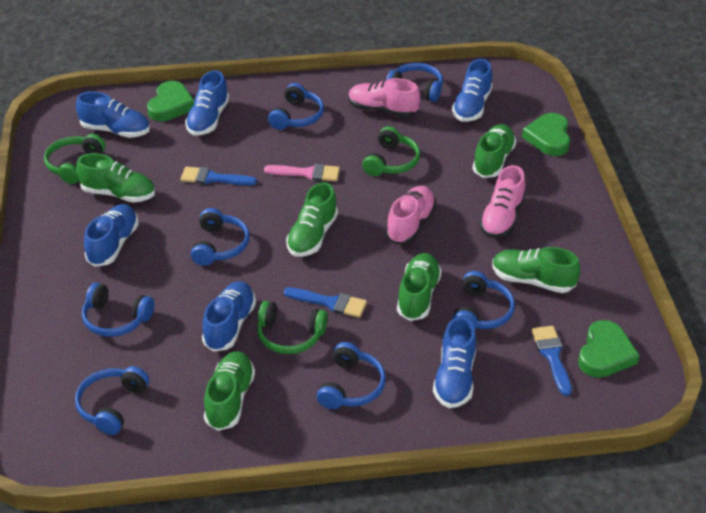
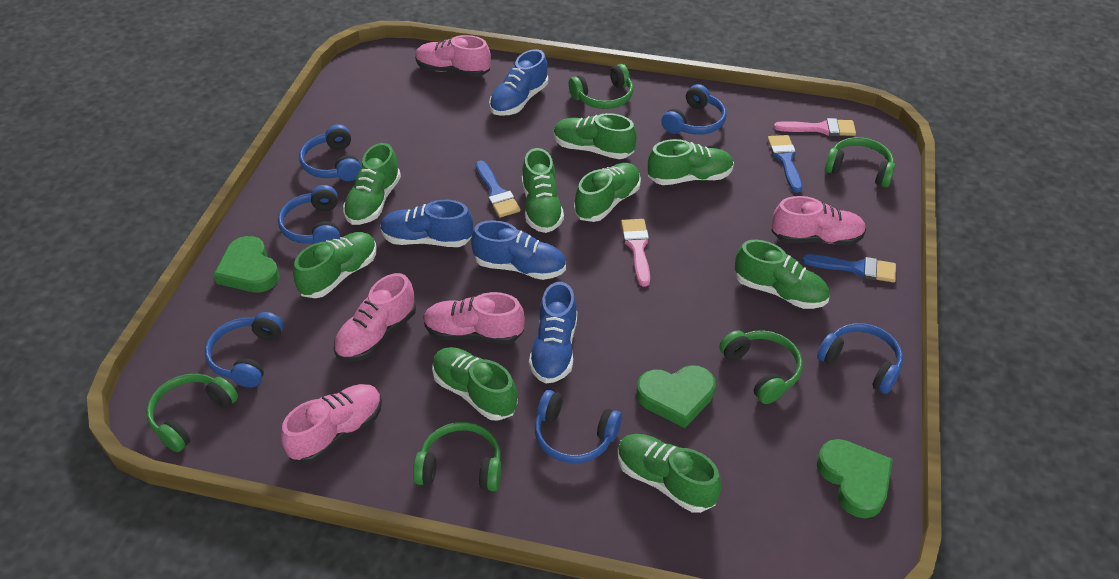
blue headphones: 7 -> 6
blue shoe: 6 -> 4
green headphones: 3 -> 5
green shoe: 6 -> 9
pink brush: 1 -> 2
pink shoe: 3 -> 5

